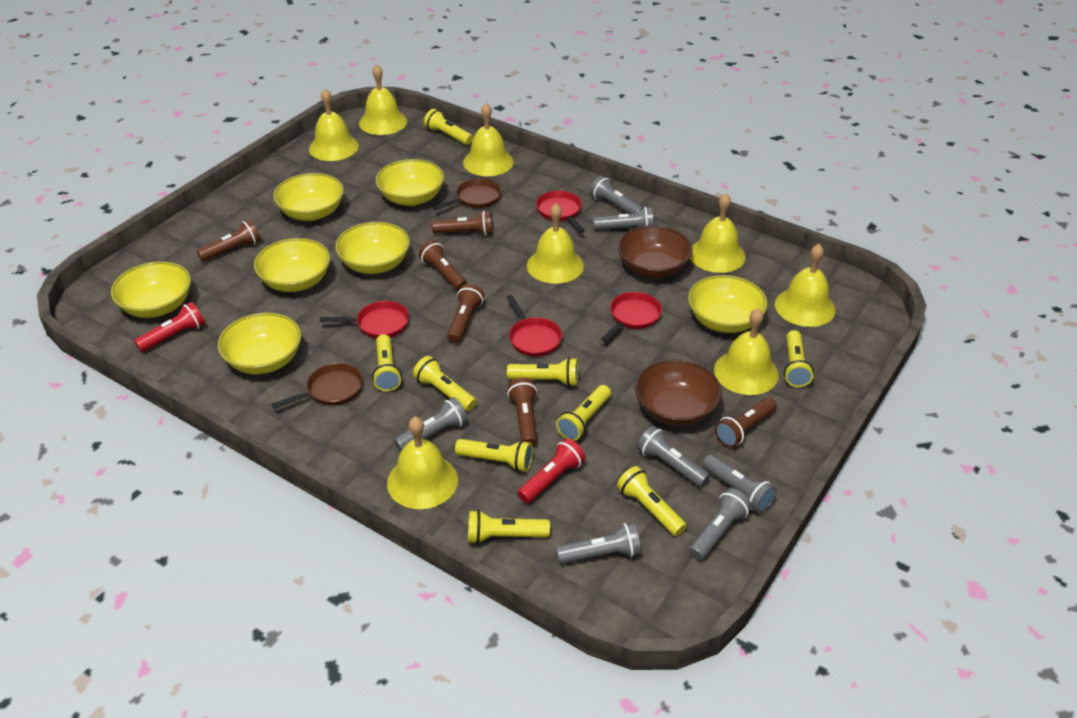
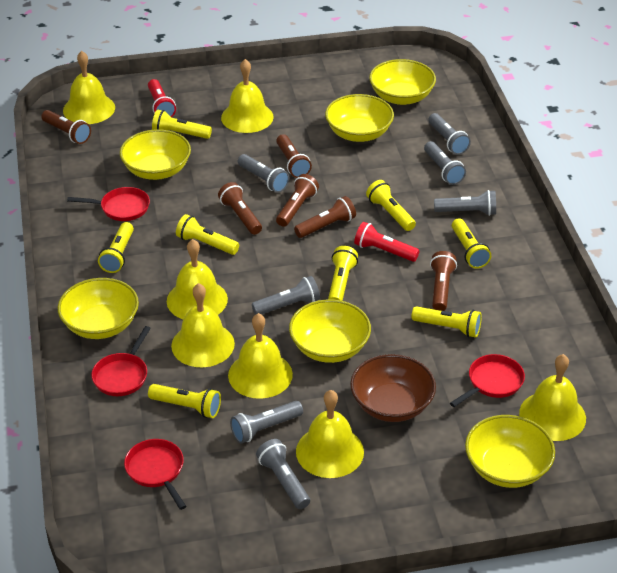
brown bowl: 2 -> 1
brown pan: 2 -> 0
yellow bell: 8 -> 7
yellow bowl: 7 -> 6
yellow flashlight: 9 -> 8

